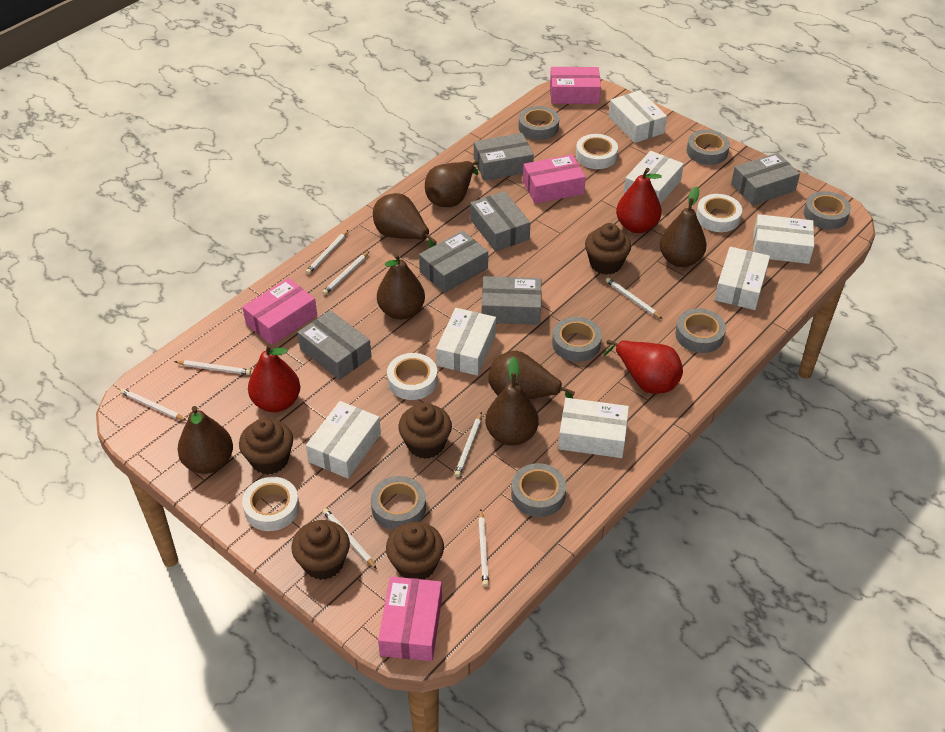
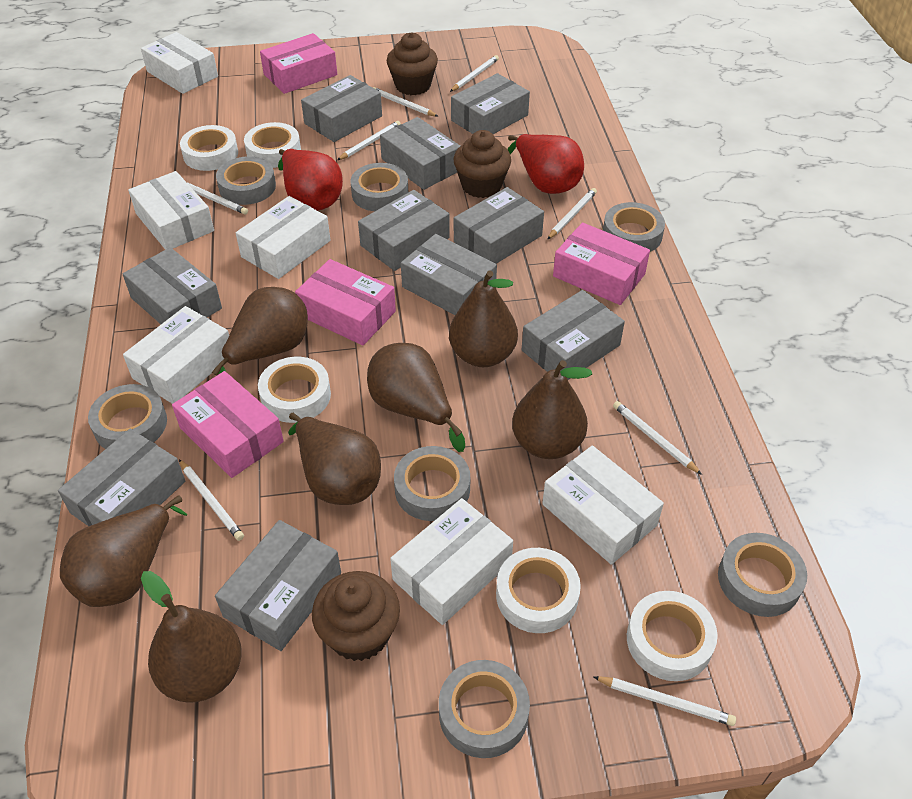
brown cupcake: 5 -> 3
grey box: 6 -> 10
red pear: 3 -> 2
white box: 7 -> 6
white tape: 4 -> 5

